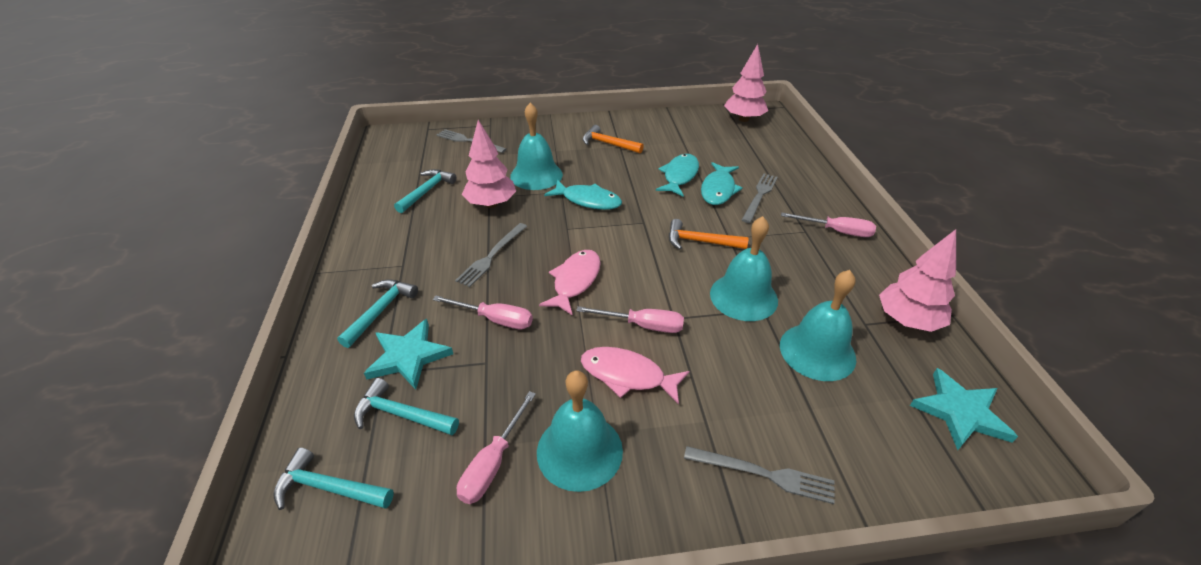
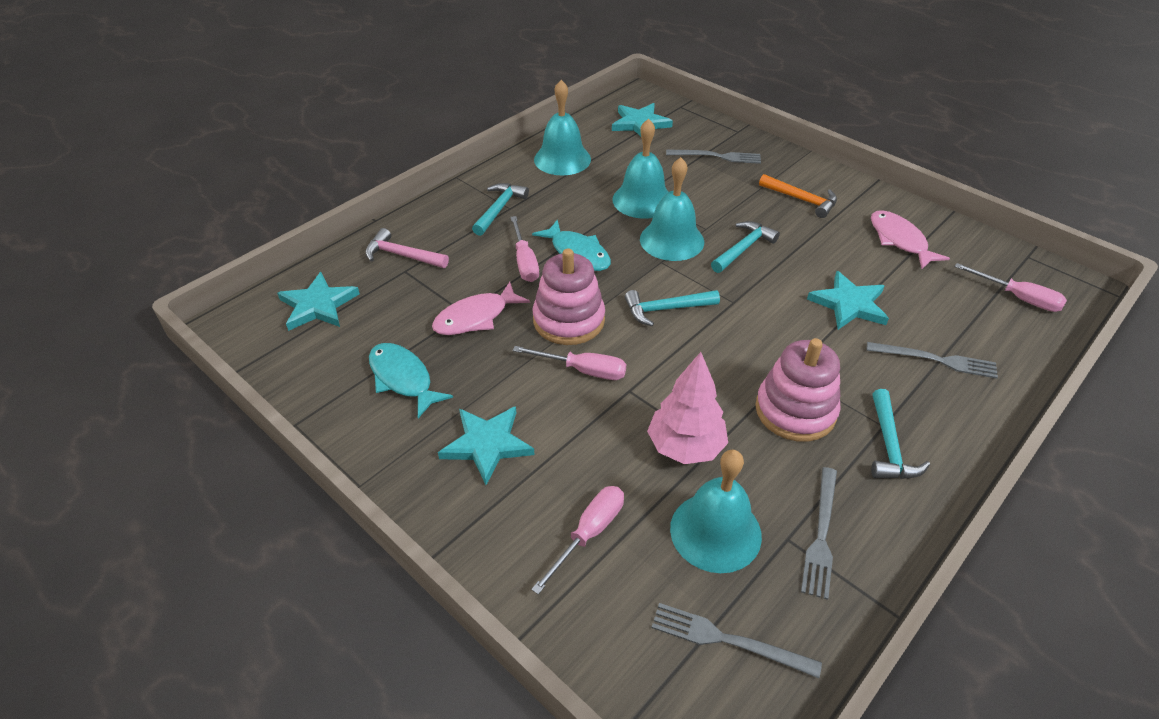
orange hammer: 2 -> 1
pink hammer: 0 -> 1
pink stacking toy: 0 -> 2
pink tree: 3 -> 1
turquoise fish: 3 -> 2
turquoise star: 2 -> 4

